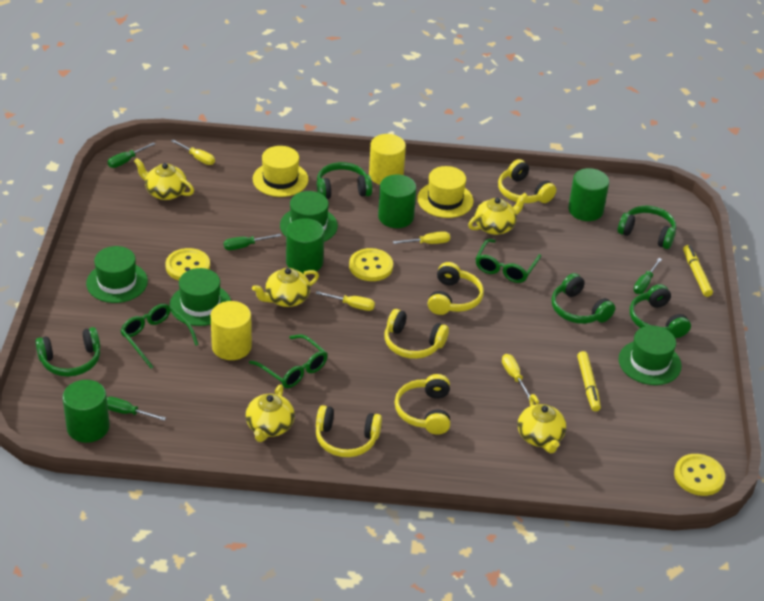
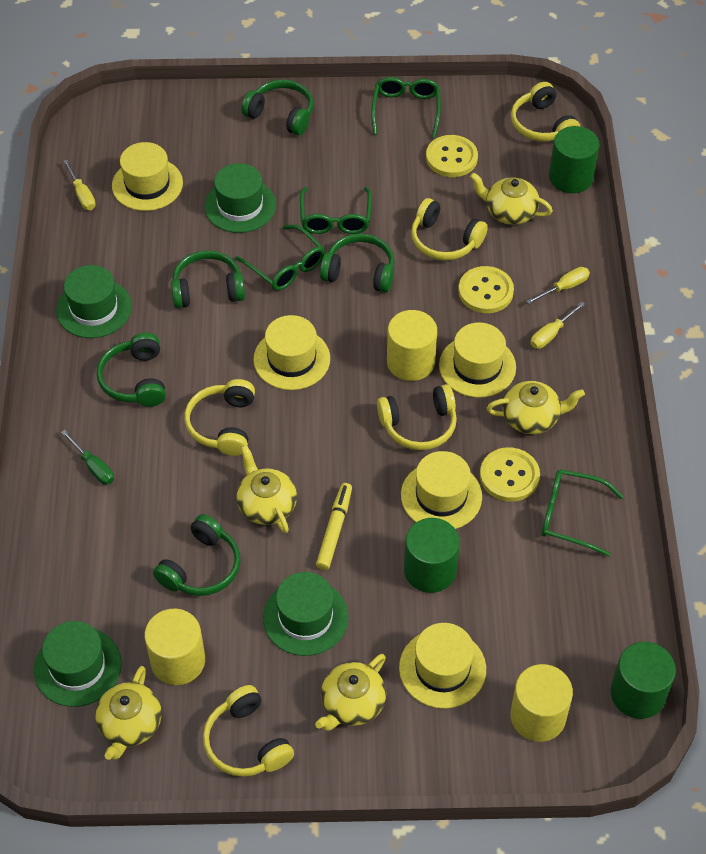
green cylinder: 4 -> 3
green glasses: 3 -> 4
green screwdriver: 4 -> 1
yellow cylinder: 2 -> 3
yellow hat: 2 -> 5
yellow marker: 2 -> 1
yellow screwdriver: 4 -> 3

